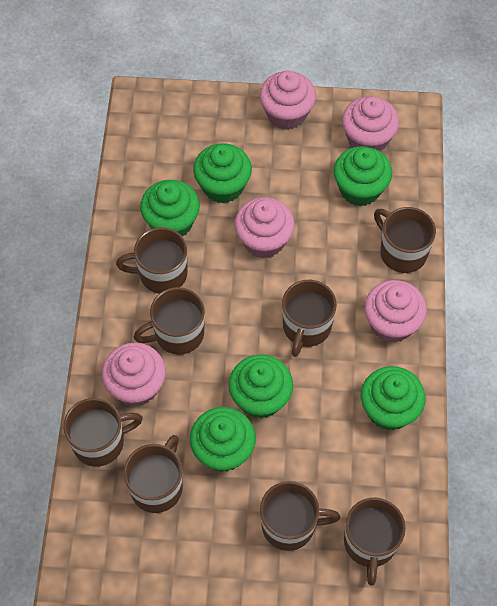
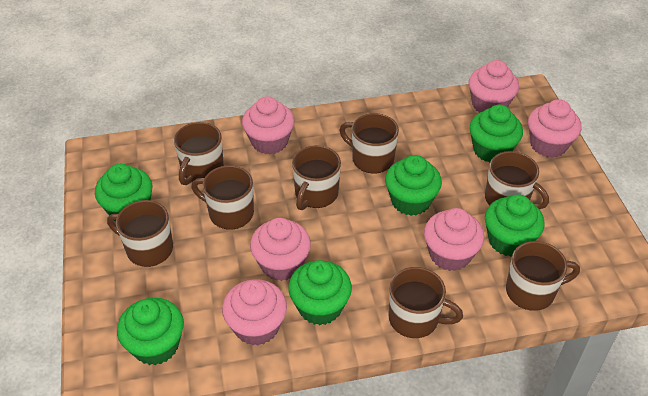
pink cupcake: 5 -> 6

